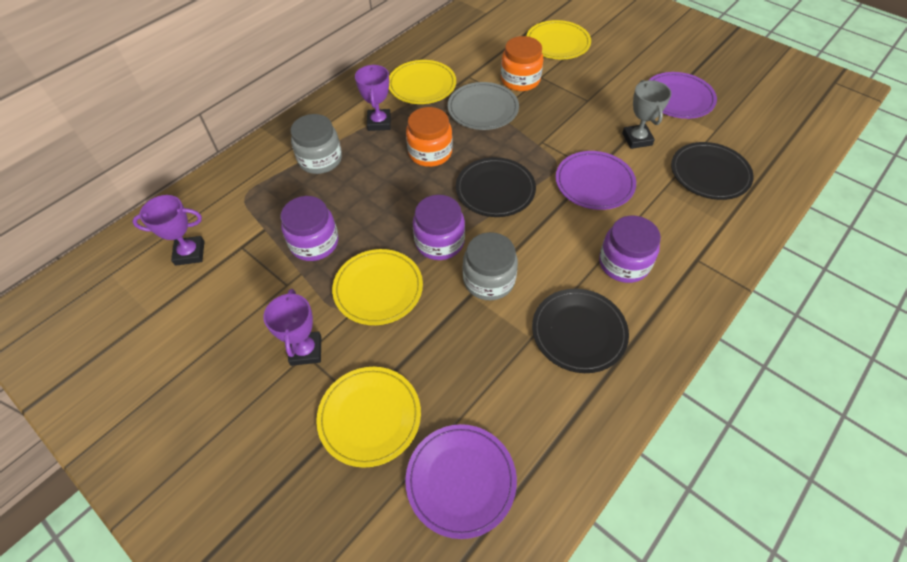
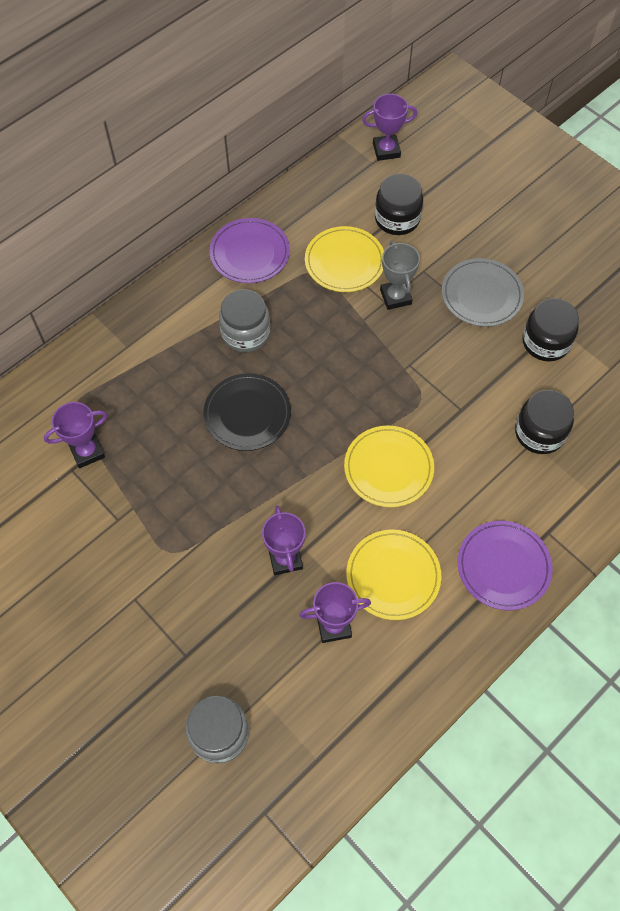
black jar: 0 -> 3
black plate: 3 -> 1
orange jar: 2 -> 0
purple jar: 3 -> 0
purple plate: 3 -> 2
purple trophy: 3 -> 4
yellow plate: 4 -> 3

